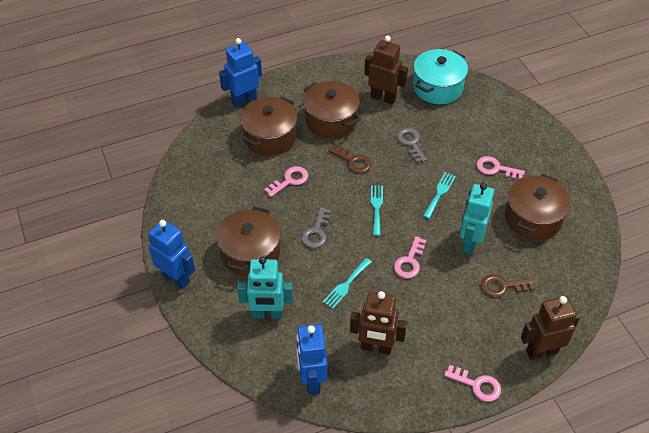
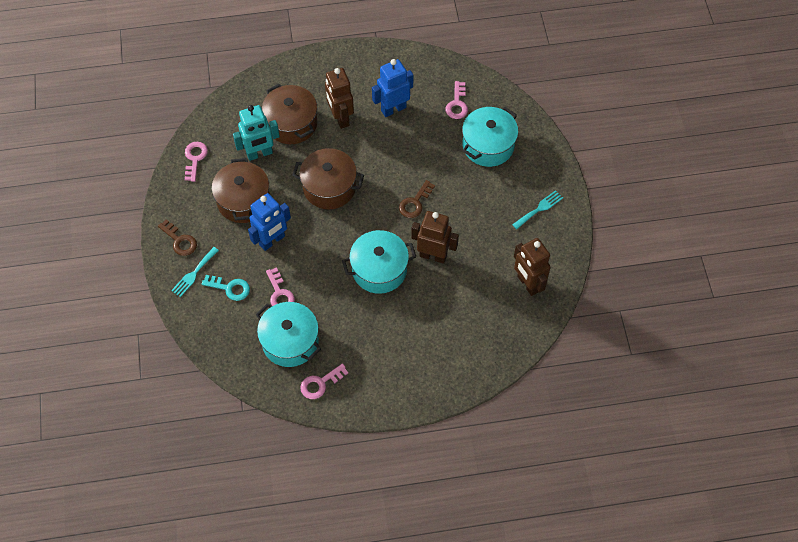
blue robot: 3 -> 2
brown pot: 4 -> 3
grey key: 2 -> 0
turquoise fork: 3 -> 2
turquoise key: 0 -> 1
turquoise pot: 1 -> 3
turquoise robot: 2 -> 1

